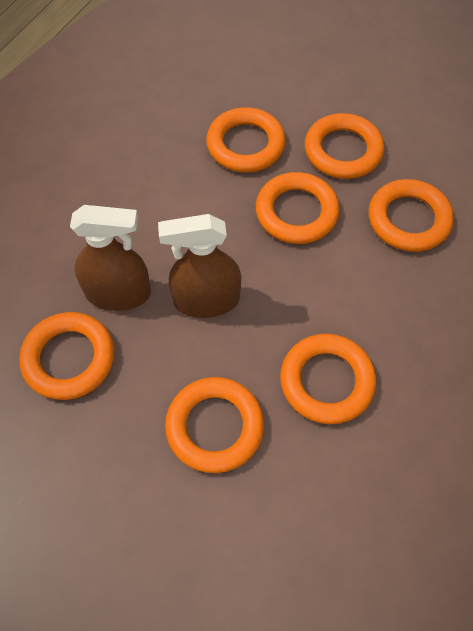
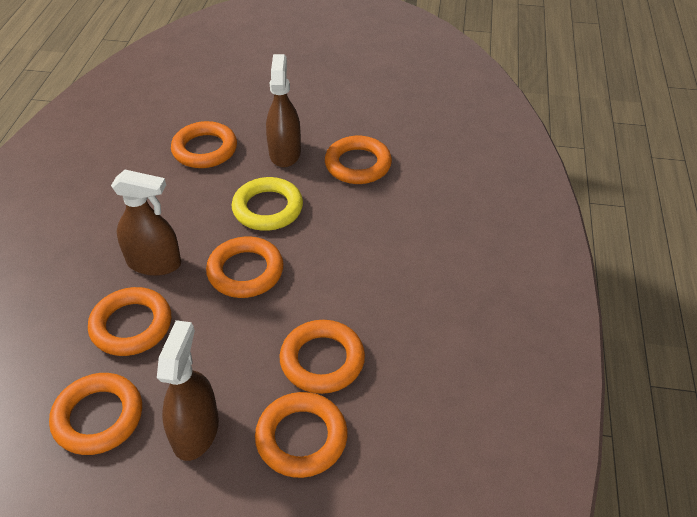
brown spray bottle: 2 -> 3
yellow ring: 0 -> 1

